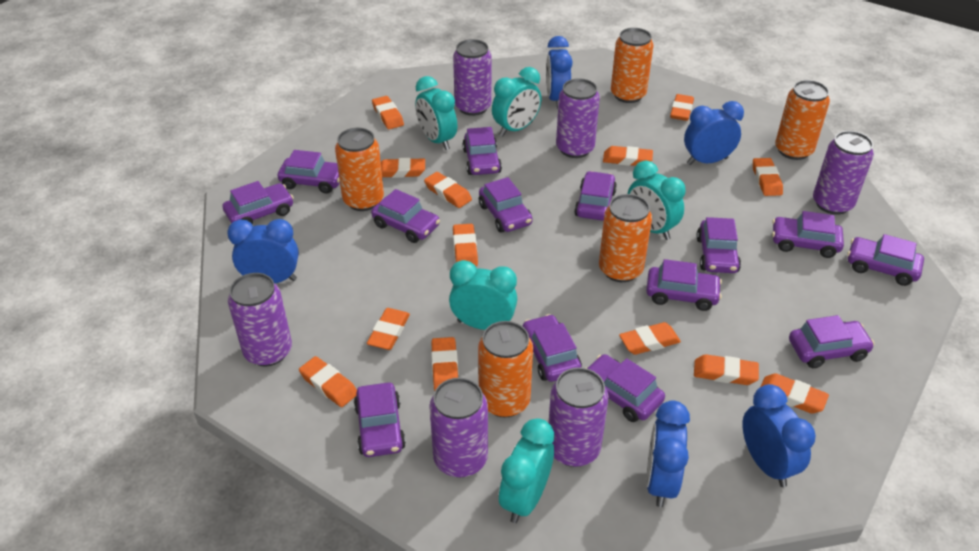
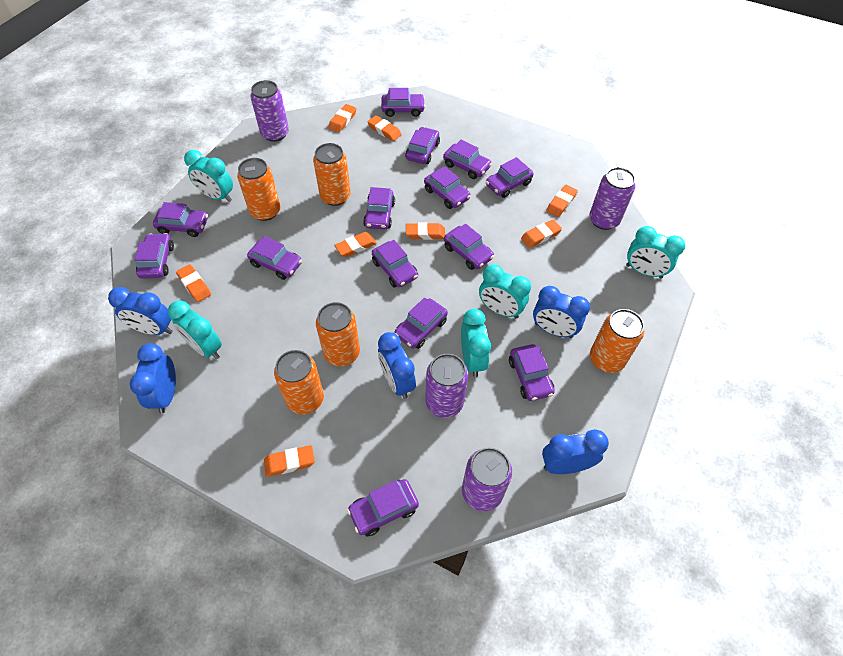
orange eraser: 13 -> 8
purple can: 6 -> 4

